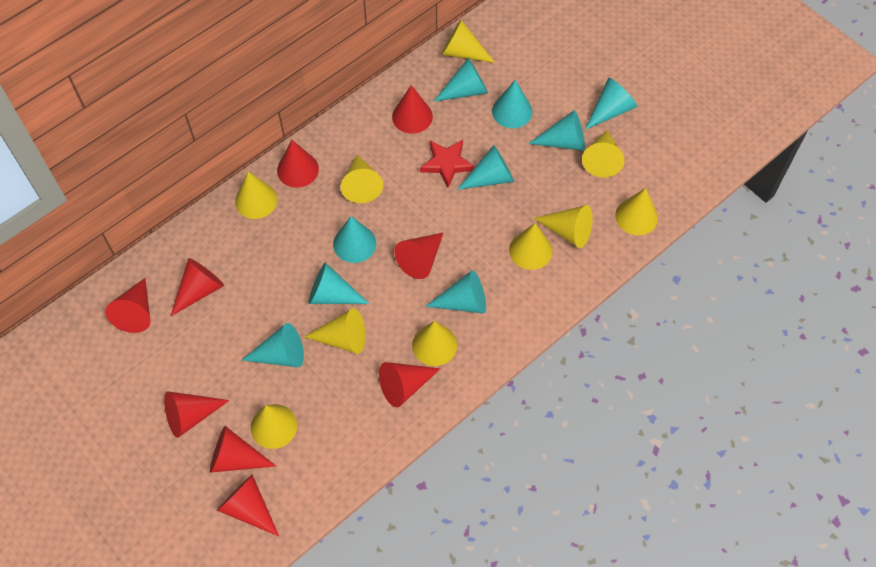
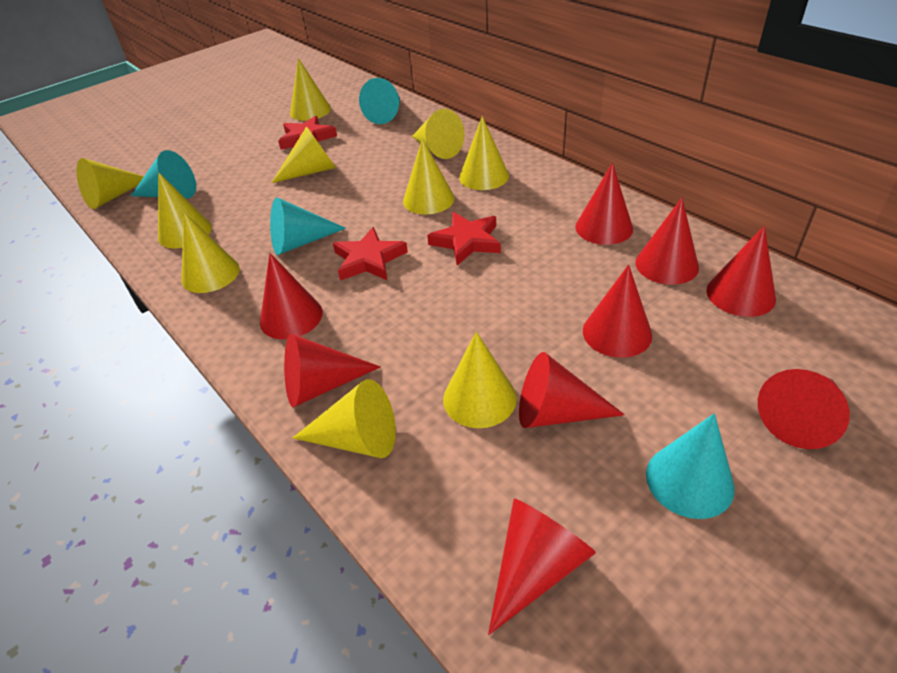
red star: 1 -> 3
turquoise cone: 9 -> 4

